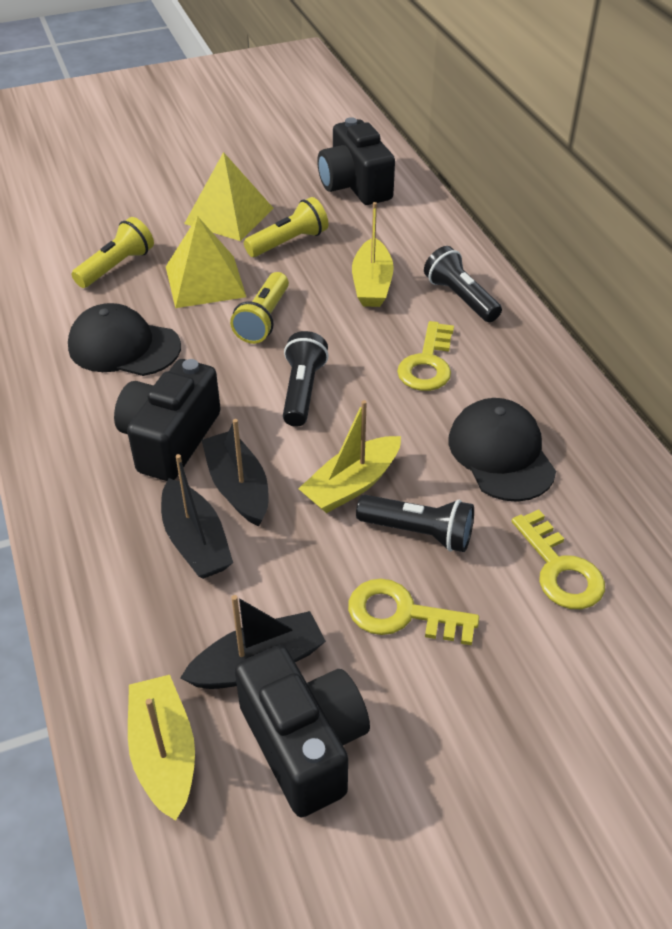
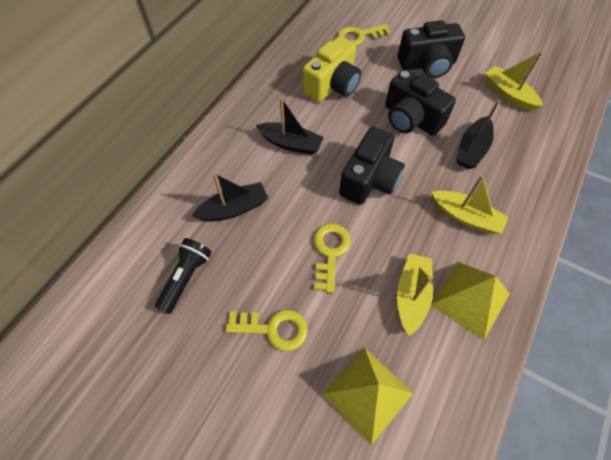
black cap: 2 -> 0
black flashlight: 3 -> 1
yellow camera: 0 -> 1
yellow flashlight: 3 -> 0

